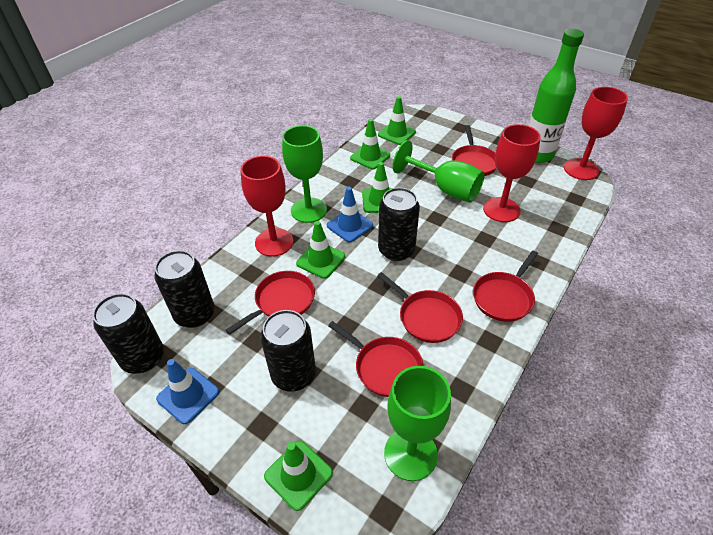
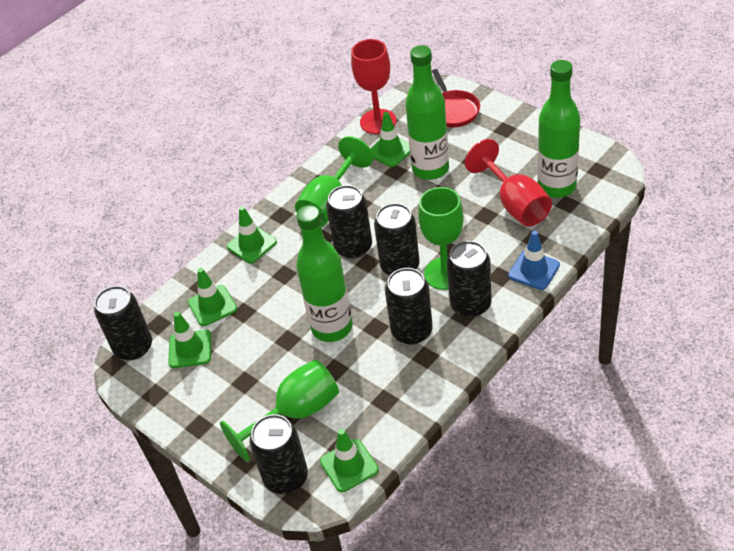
black can: 4 -> 6
blue traffic cone: 2 -> 1
green bottle: 1 -> 3
red goblet: 3 -> 2
red pan: 5 -> 1

